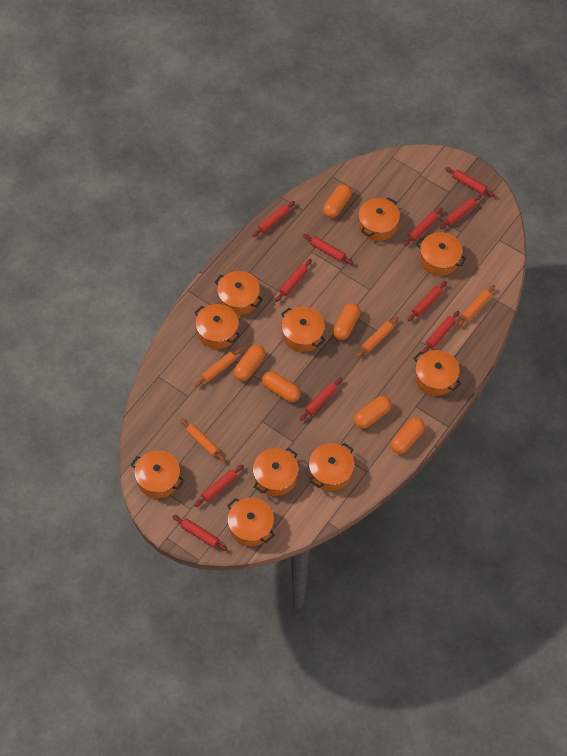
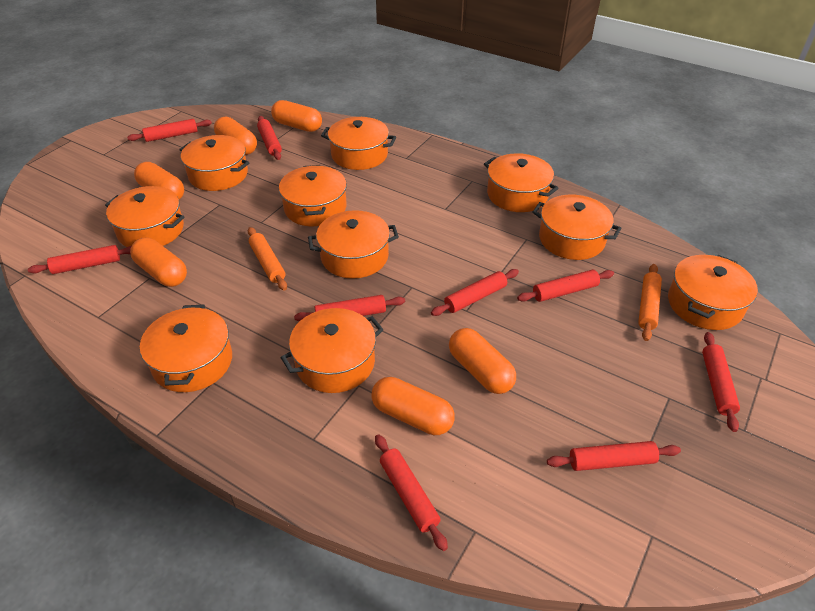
orange rolling pin: 4 -> 2
red rolling pin: 11 -> 9

